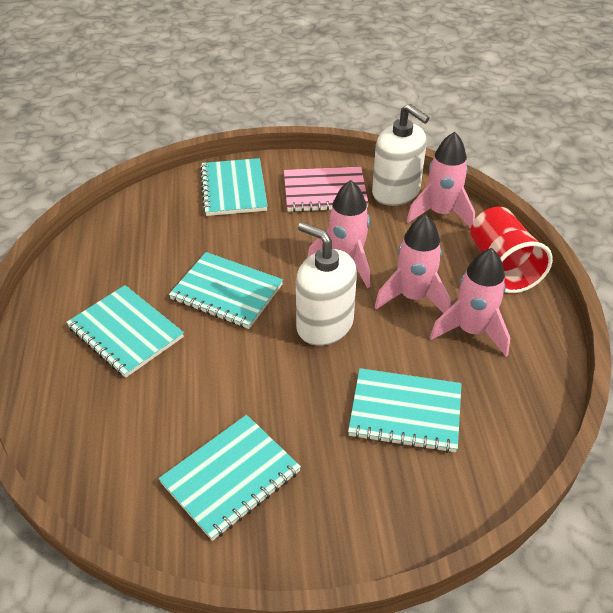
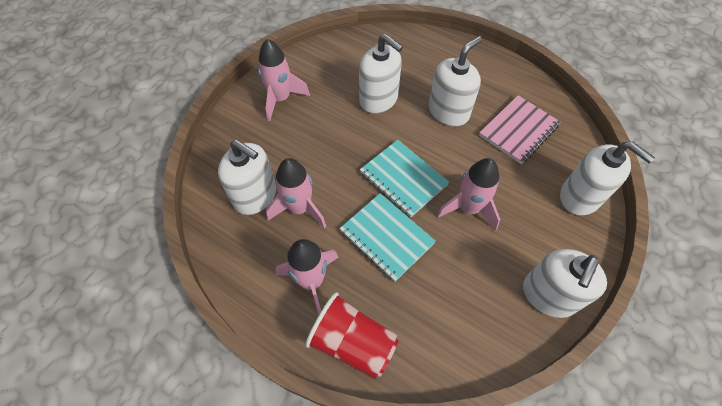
turquoise notebook: 5 -> 2
white soap dispenser: 2 -> 5

